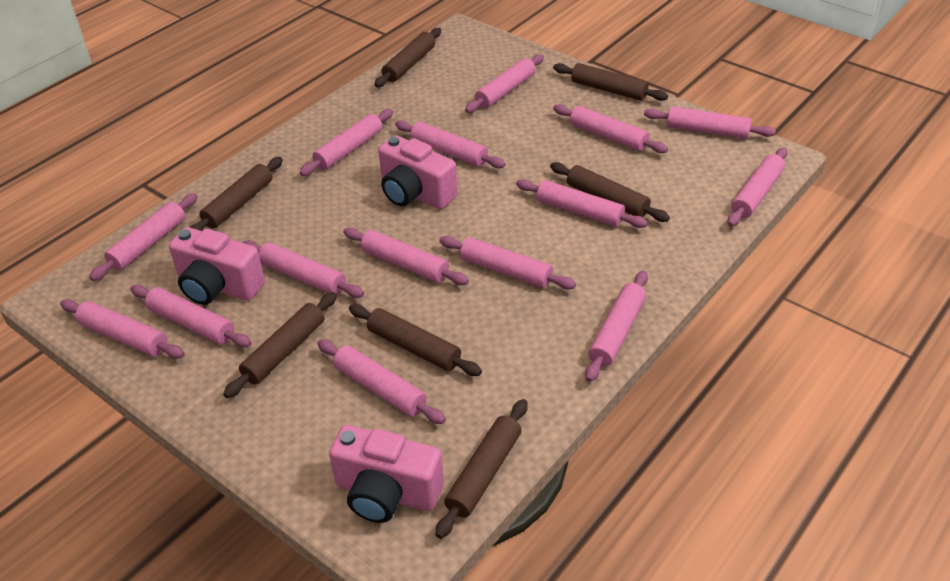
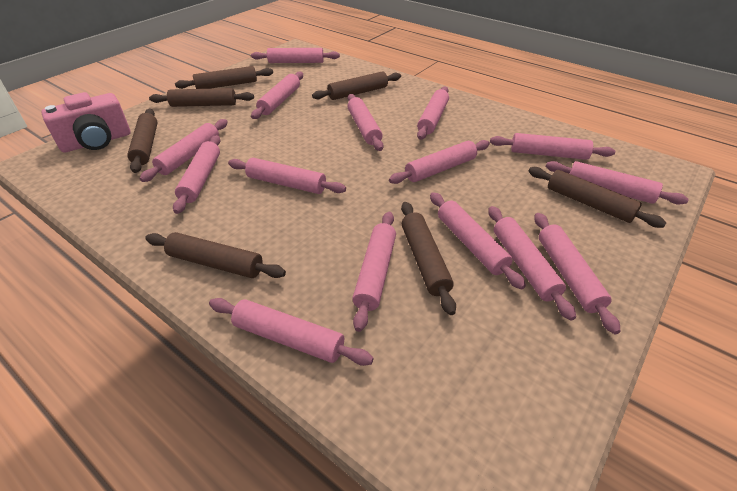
pink camera: 3 -> 1

